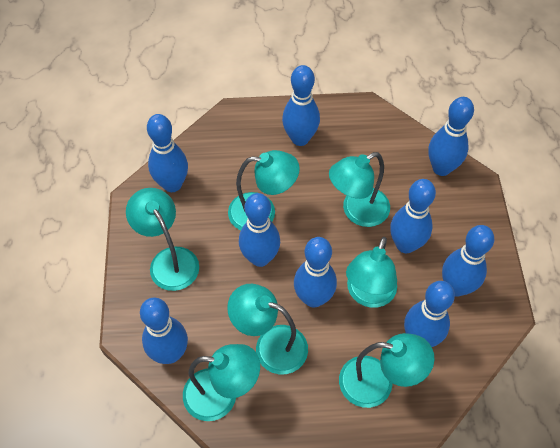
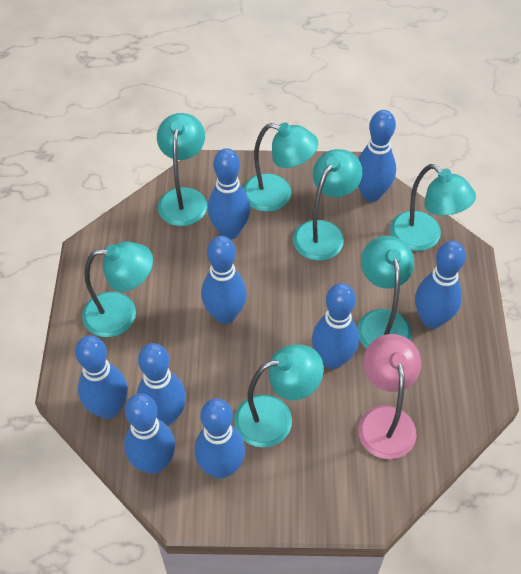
pink lamp: 0 -> 1

